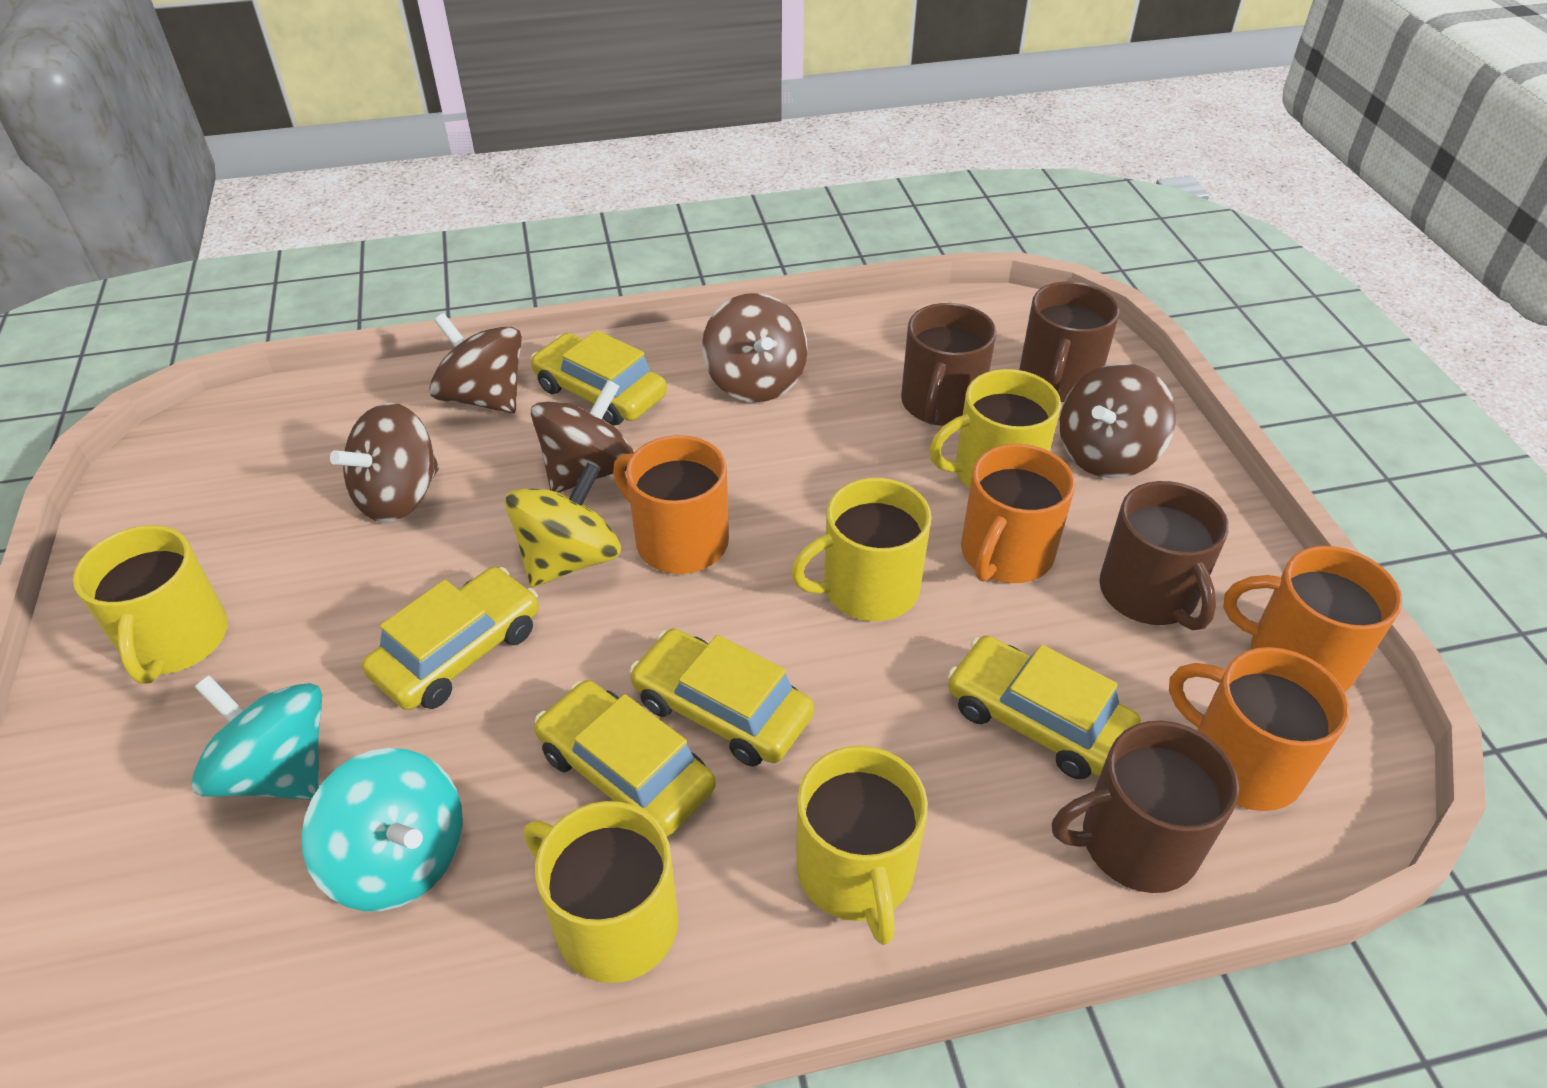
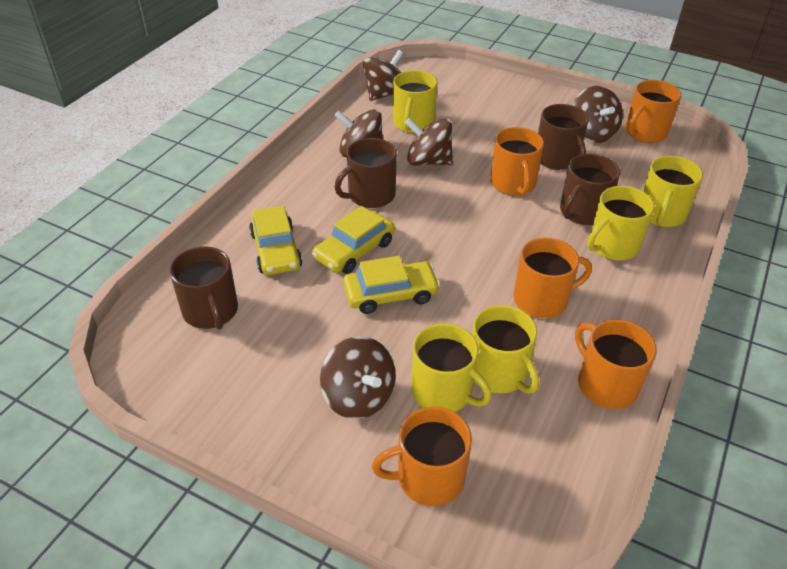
orange mug: 4 -> 5
turquoise spinning top: 2 -> 0
yellow car: 5 -> 3
yellow spinning top: 1 -> 0

